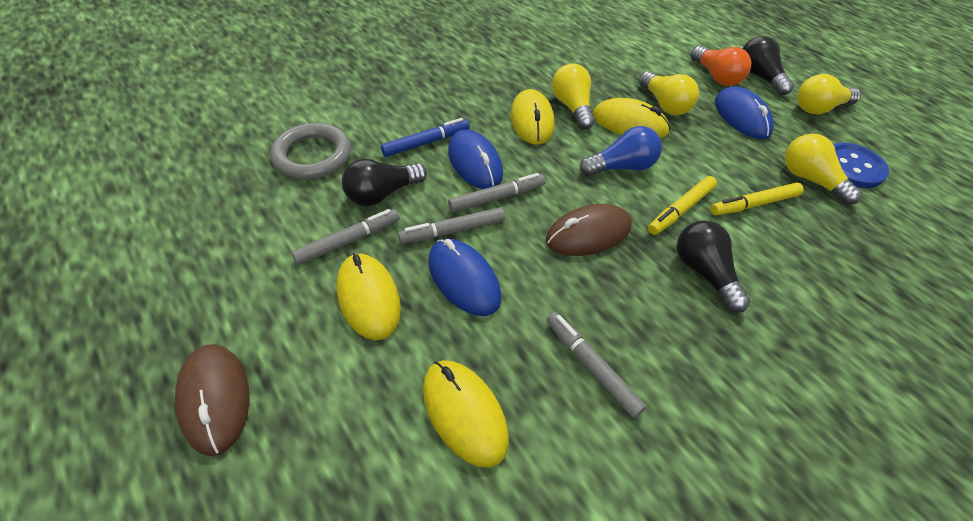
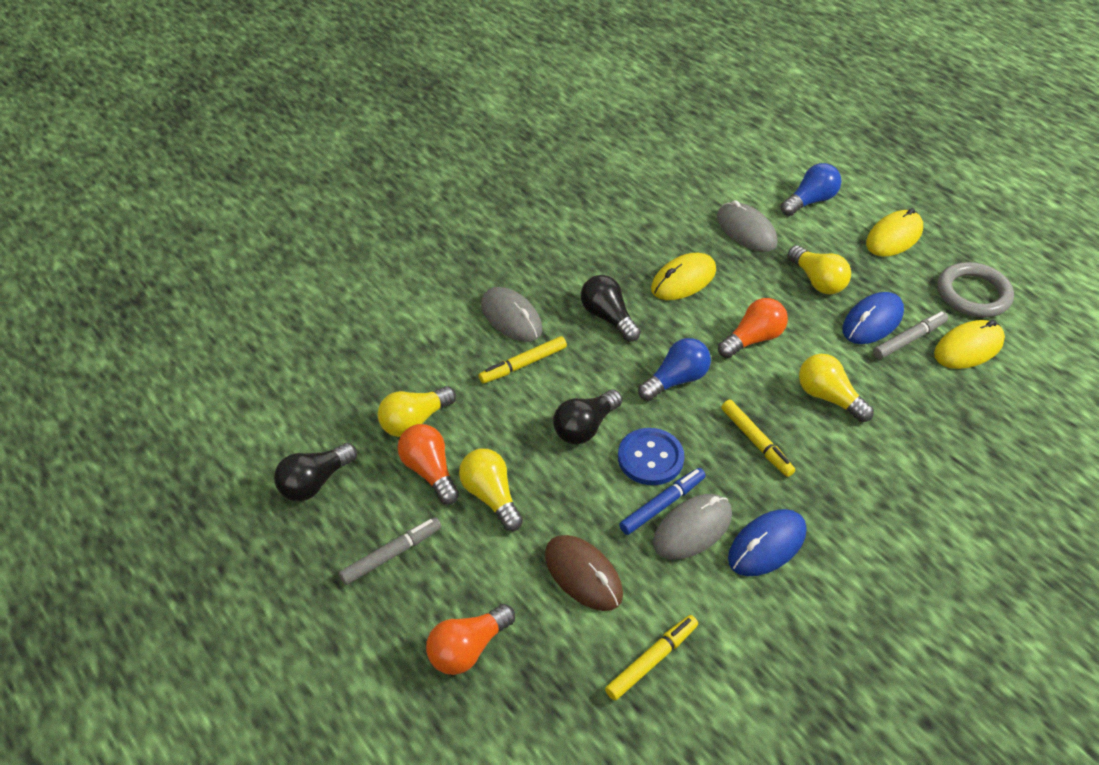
blue light bulb: 1 -> 2
blue mouse: 3 -> 2
brown mouse: 2 -> 1
grey marker: 4 -> 2
grey mouse: 0 -> 3
orange light bulb: 1 -> 3
yellow marker: 2 -> 3
yellow mouse: 4 -> 3

